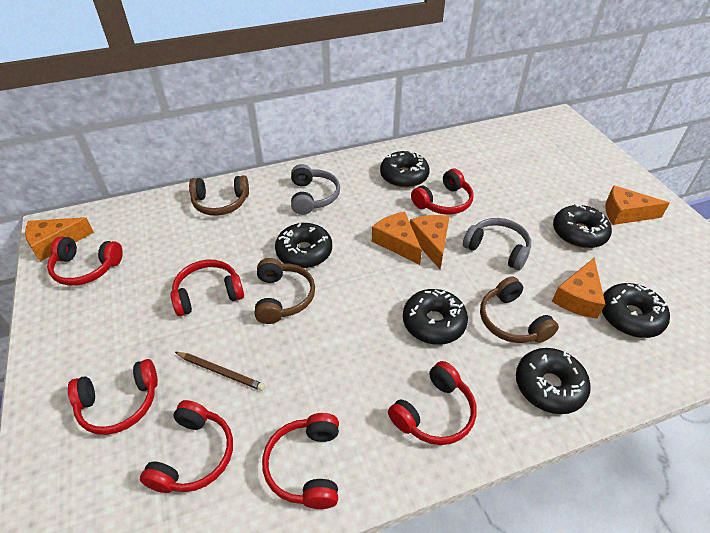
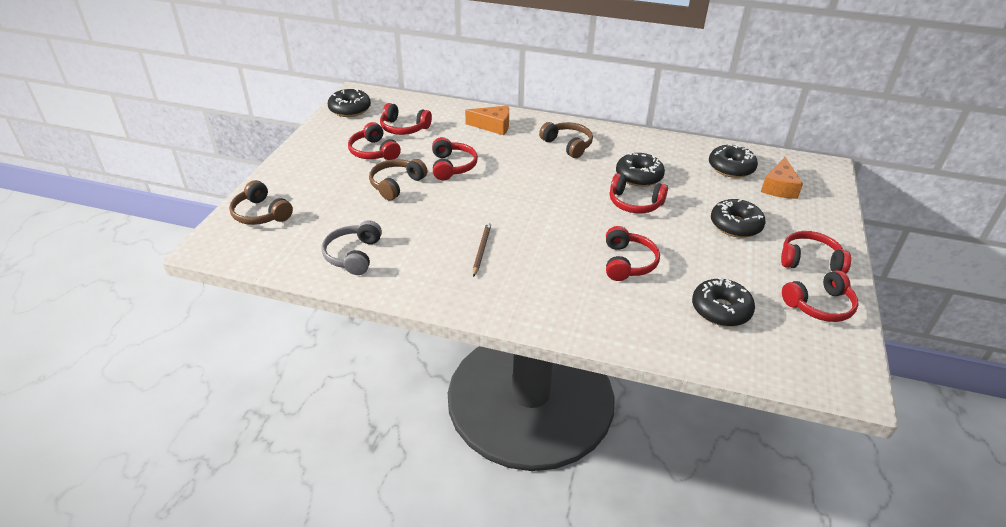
black donut: 6 -> 5
grey headphones: 2 -> 1
orange cheese: 5 -> 2

